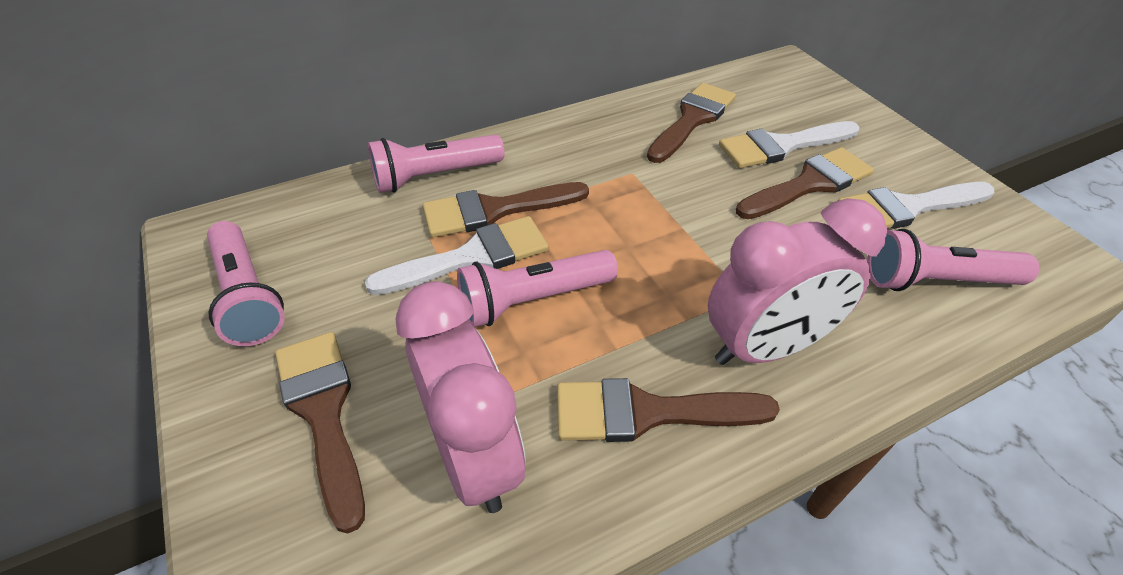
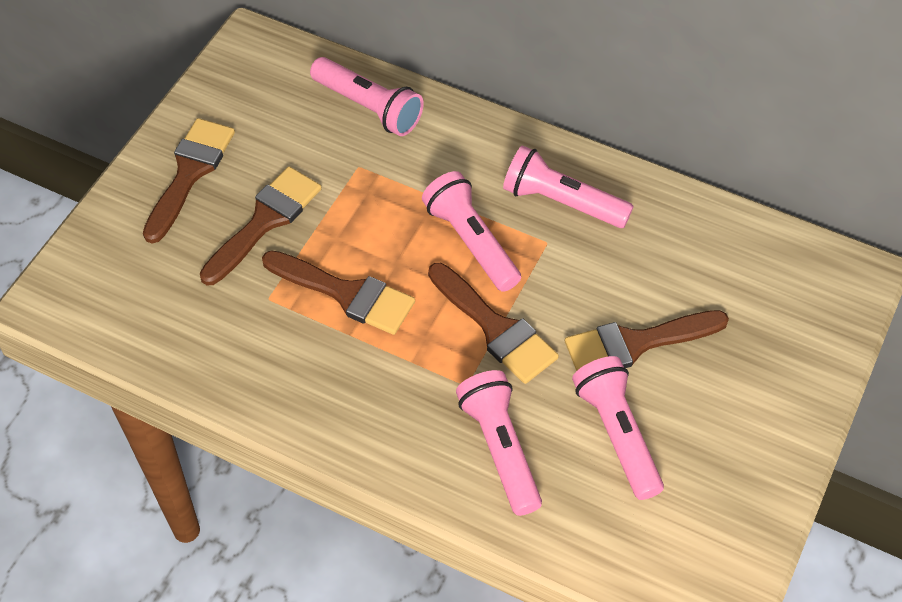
pink clock: 2 -> 0
pink flashlight: 4 -> 5
white brush: 3 -> 0

